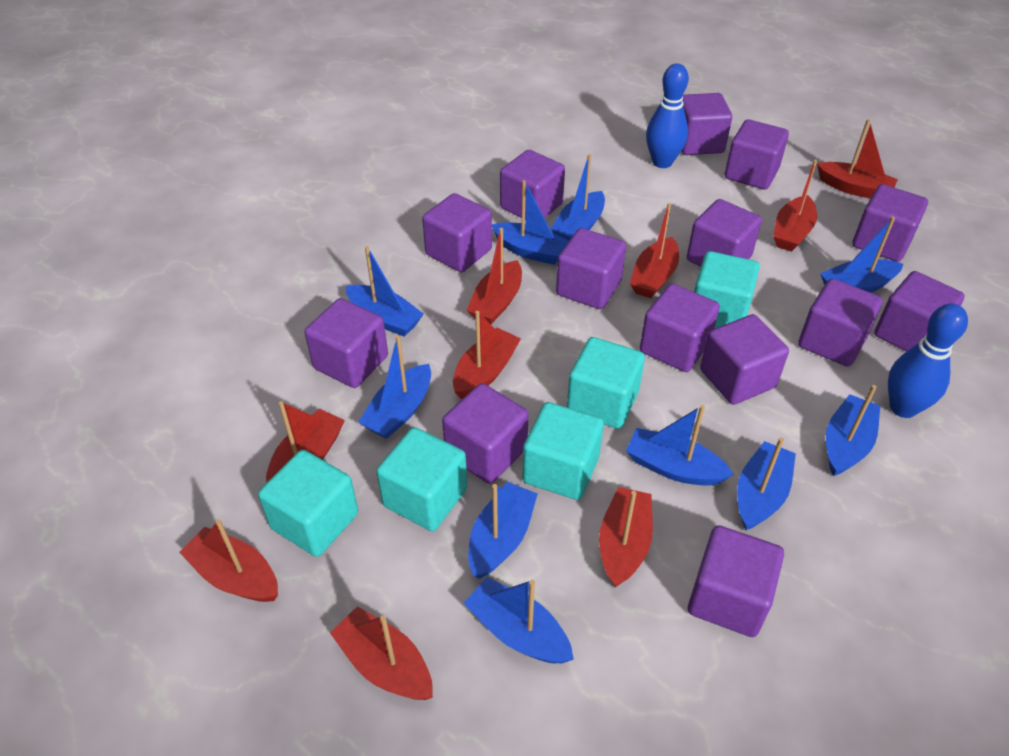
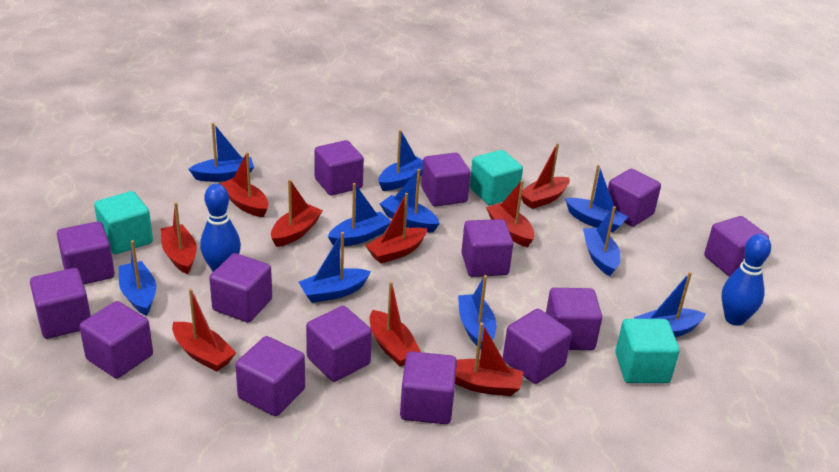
turquoise cube: 5 -> 3

